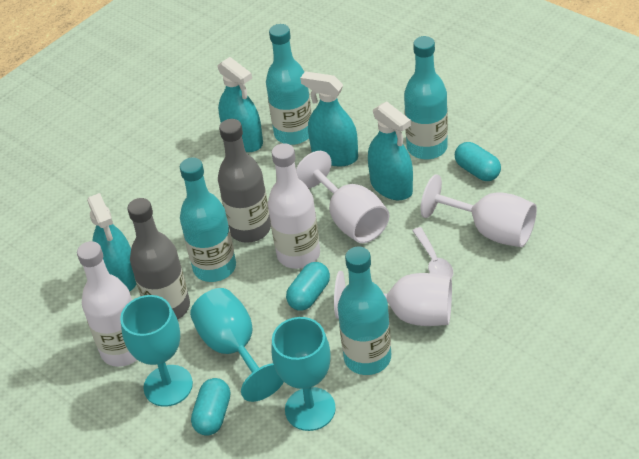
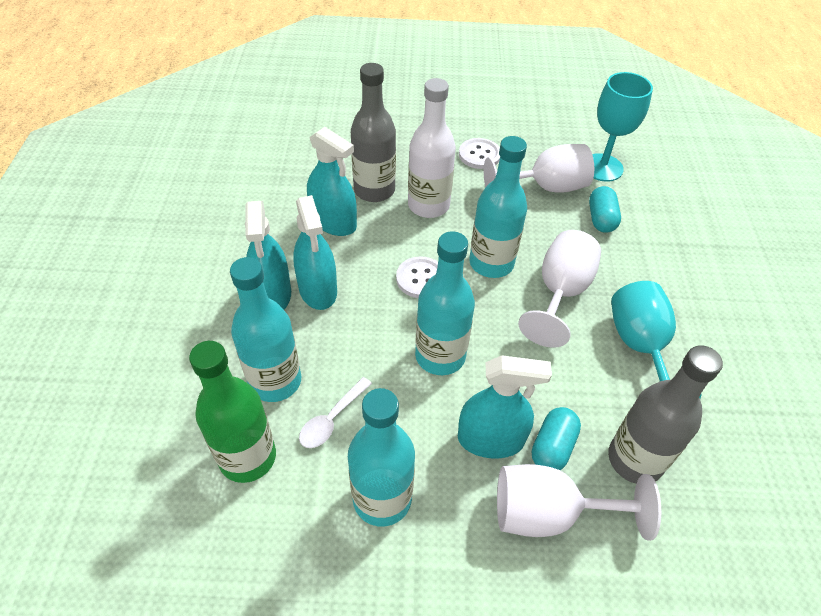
green bottle: 0 -> 1
turquoise capsule: 3 -> 2
turquoise goblet: 3 -> 2
white bottle: 2 -> 1
white button: 0 -> 2

